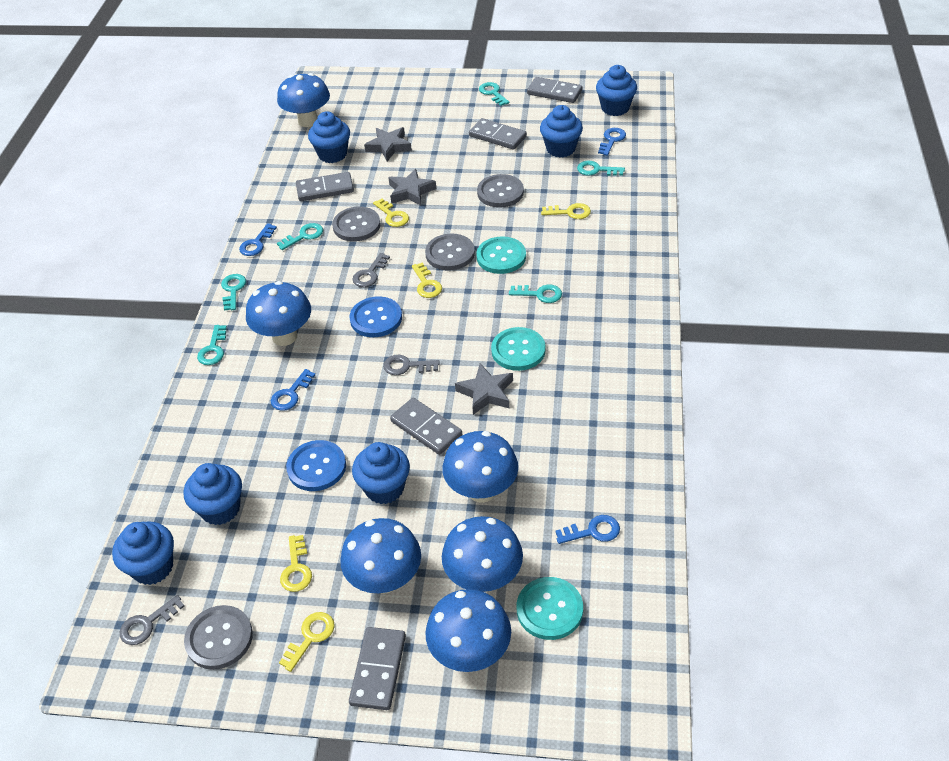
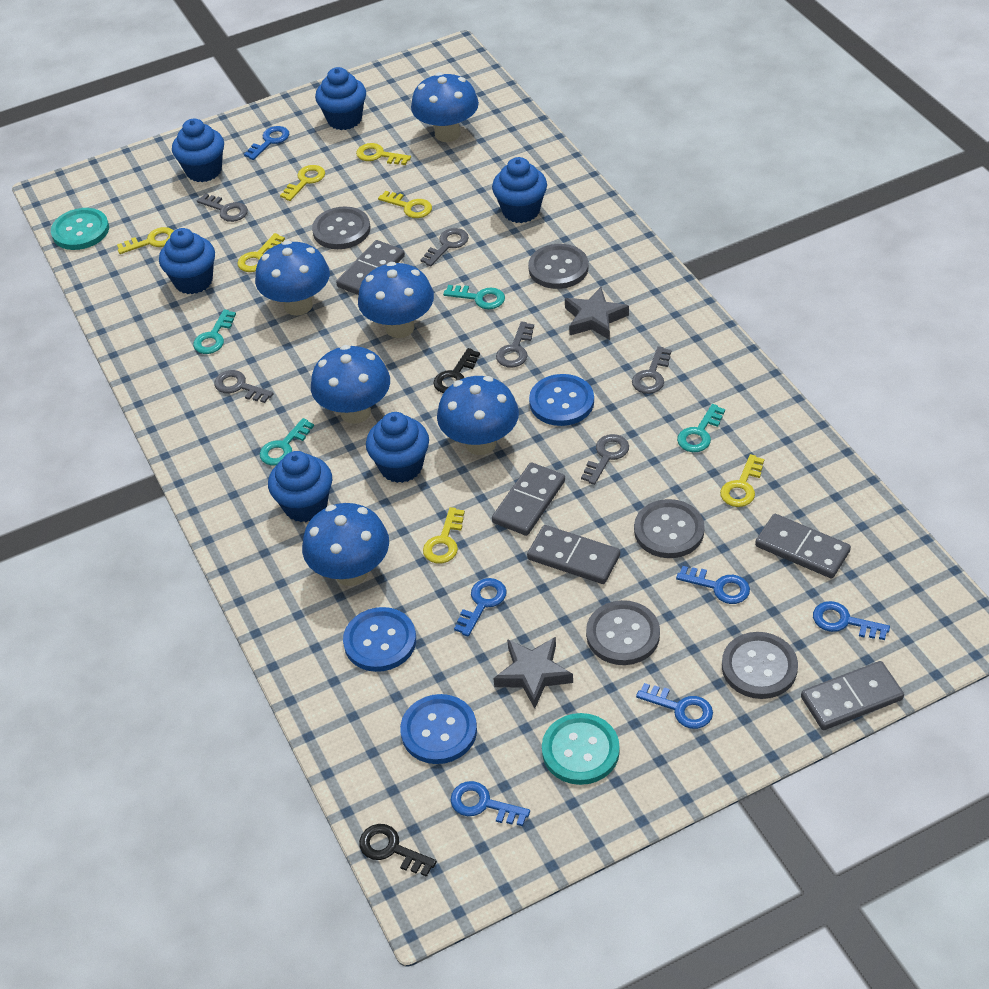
black key: 0 -> 2
blue button: 2 -> 3
blue key: 4 -> 6
grey button: 4 -> 5
grey key: 3 -> 6
grey star: 3 -> 2
turquoise button: 3 -> 2
turquoise key: 6 -> 4
yellow key: 5 -> 7

